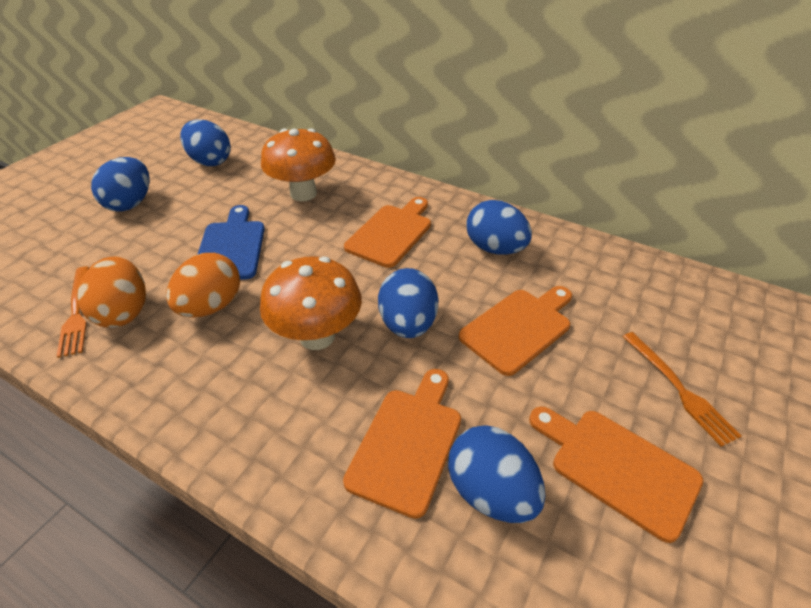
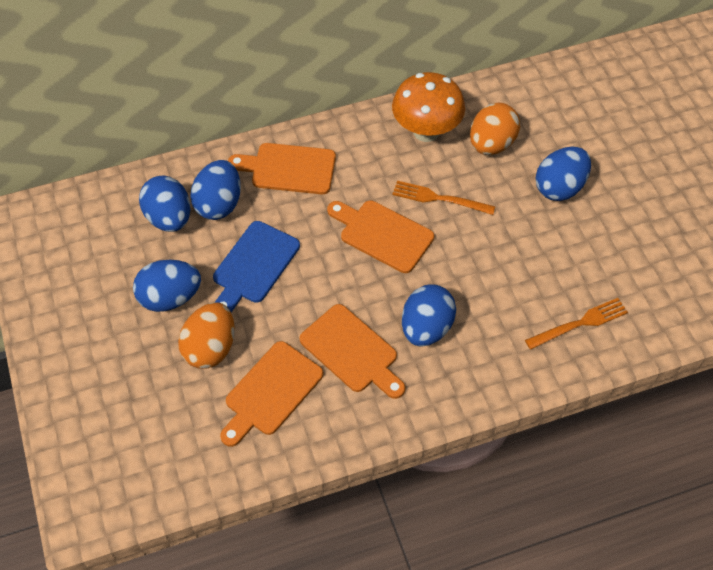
orange mushroom: 2 -> 1

